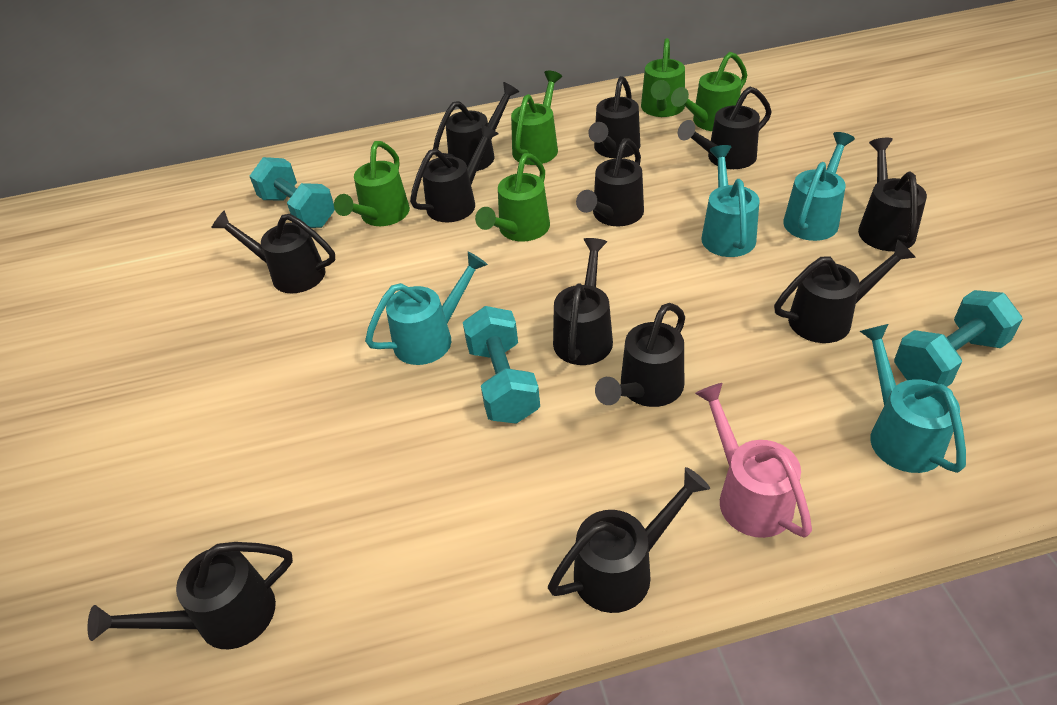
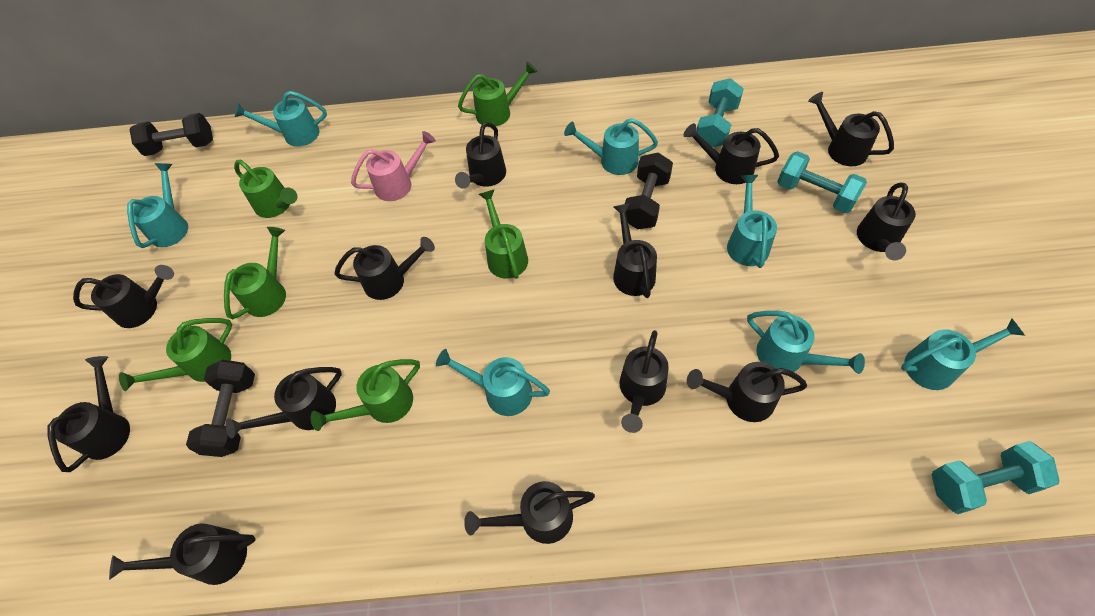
black dumbbell: 0 -> 3
black watering can: 12 -> 13
green watering can: 5 -> 6
turquoise watering can: 4 -> 7

